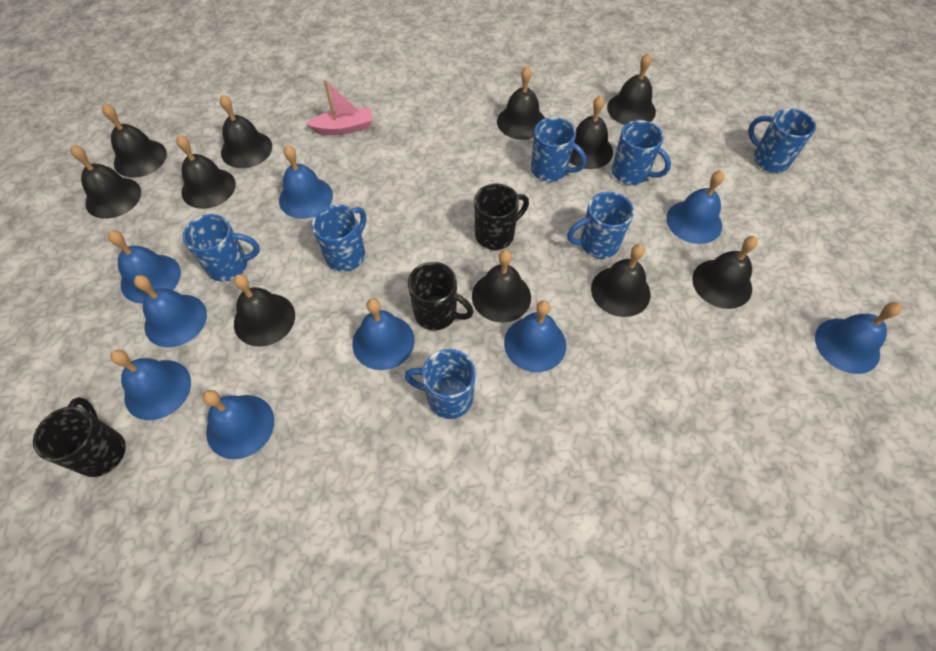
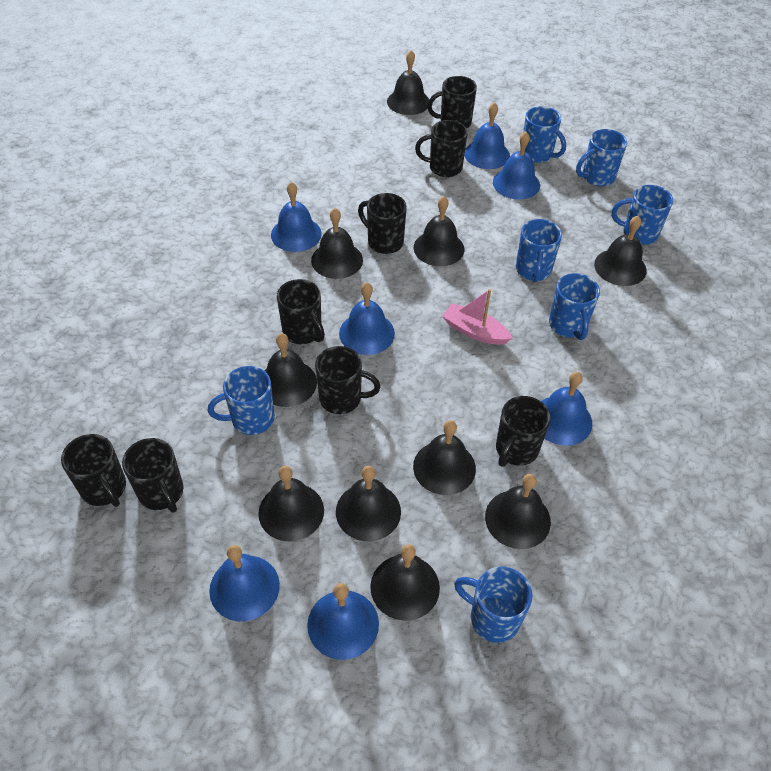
black bell: 11 -> 10
black mug: 3 -> 8
blue bell: 9 -> 7

